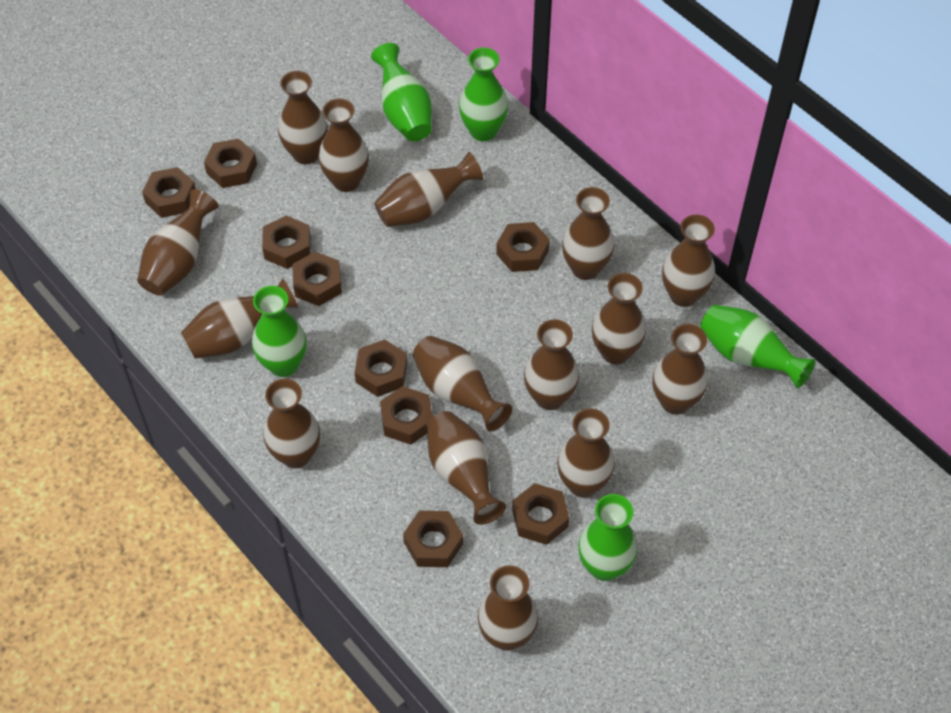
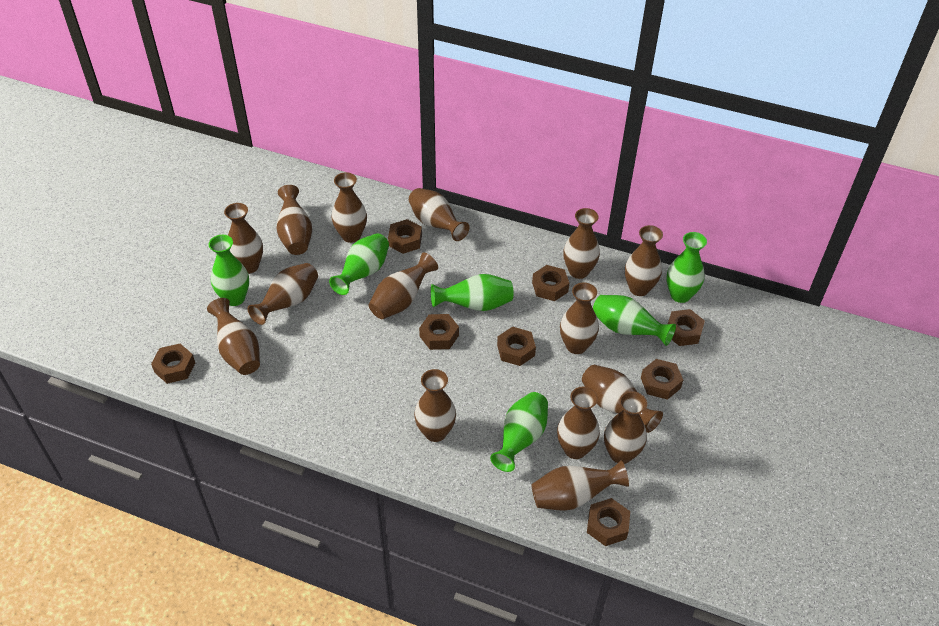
brown nut: 9 -> 8
green vase: 5 -> 6

